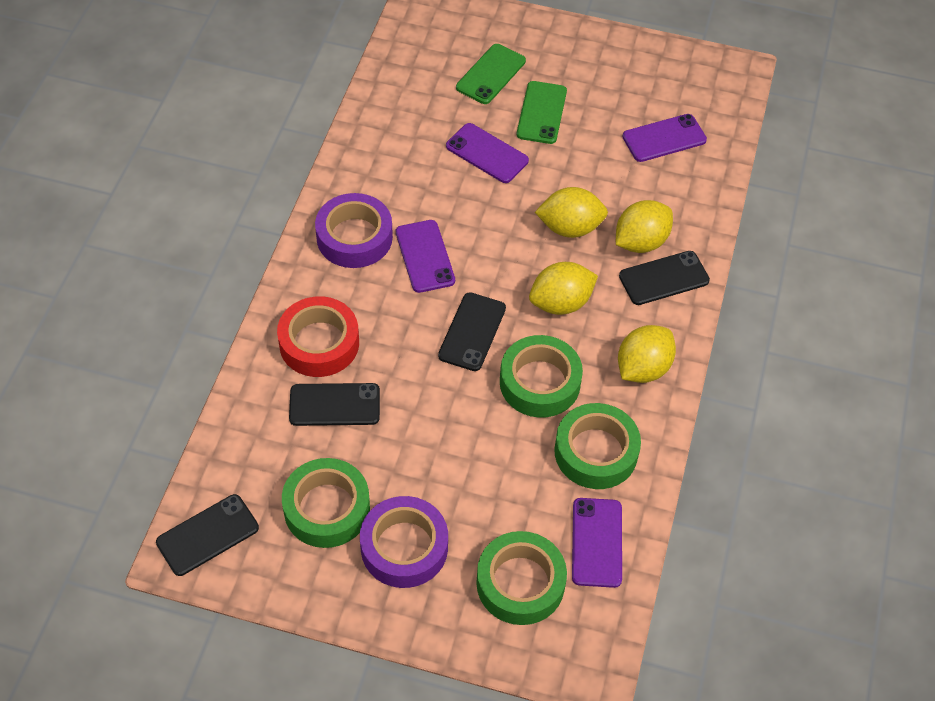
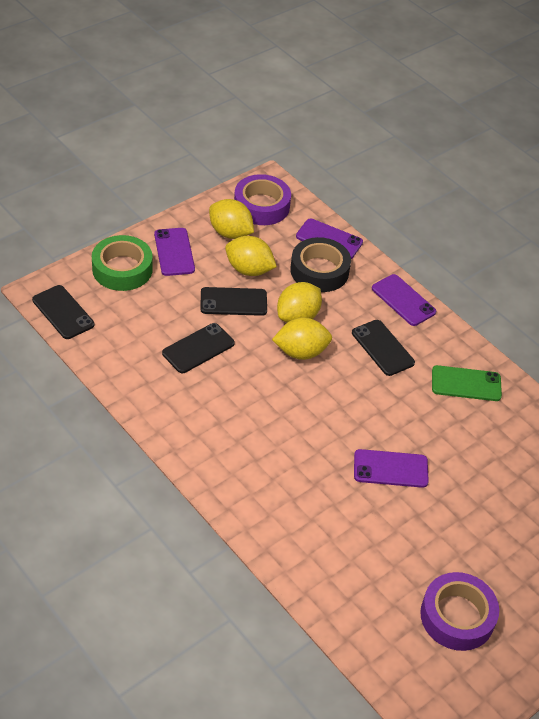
black tape: 0 -> 1
green phone: 2 -> 1
green tape: 4 -> 1
red tape: 1 -> 0

